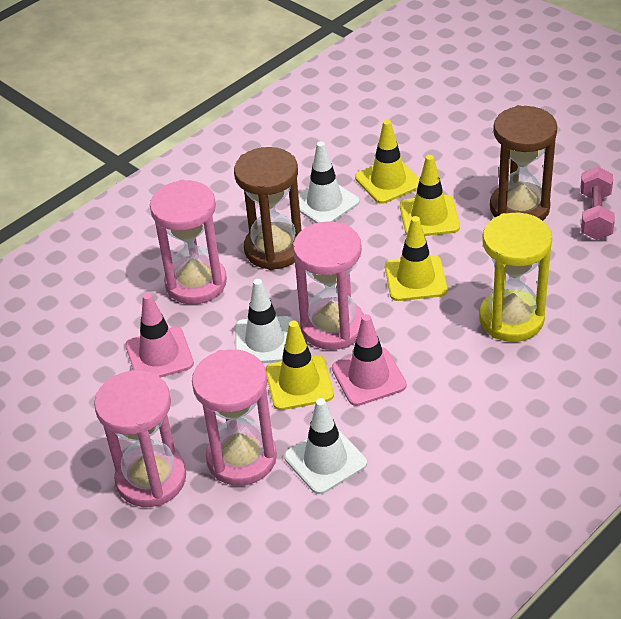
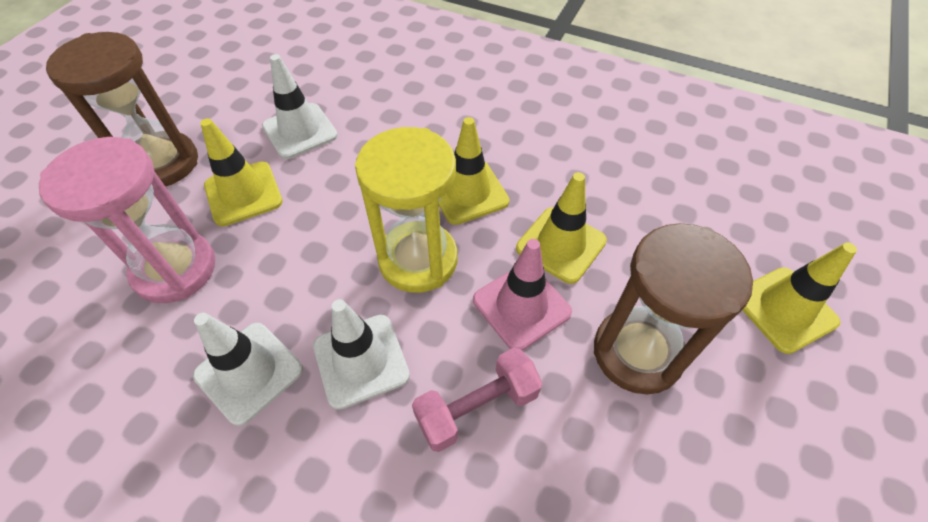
pink hourglass: 4 -> 1
pink traffic cone: 2 -> 1

